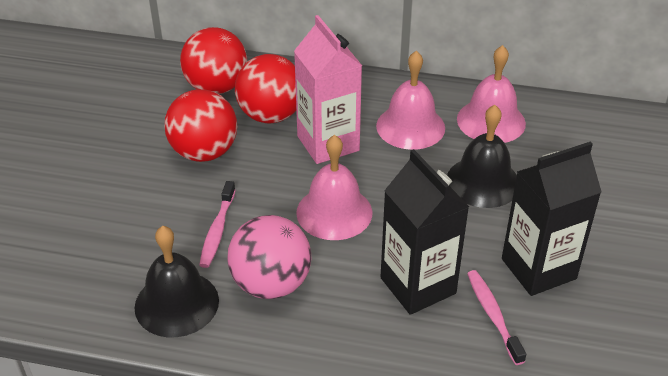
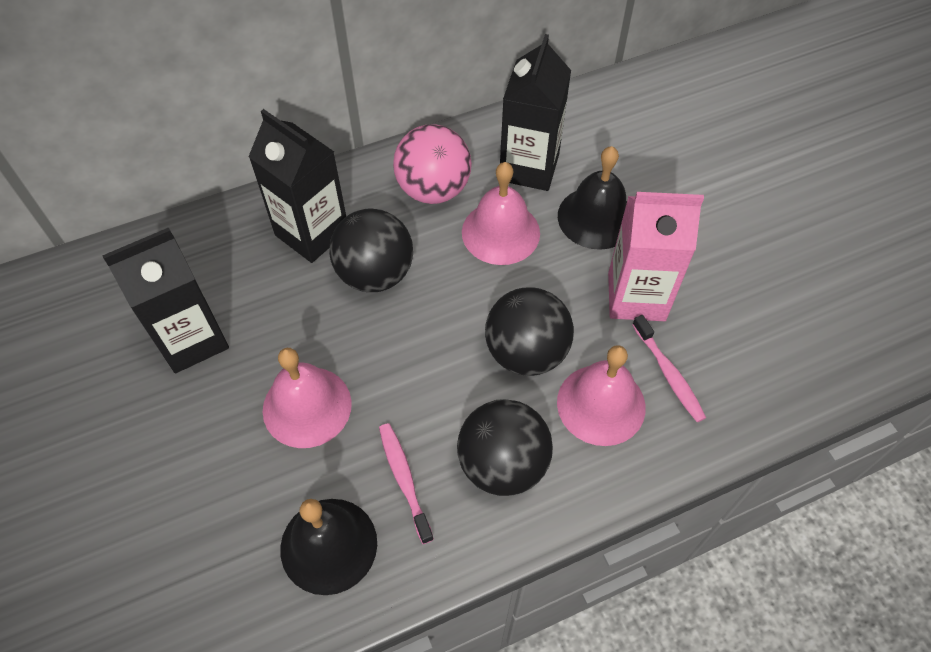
black ball: 0 -> 3
black carton: 2 -> 3
red ball: 3 -> 0

